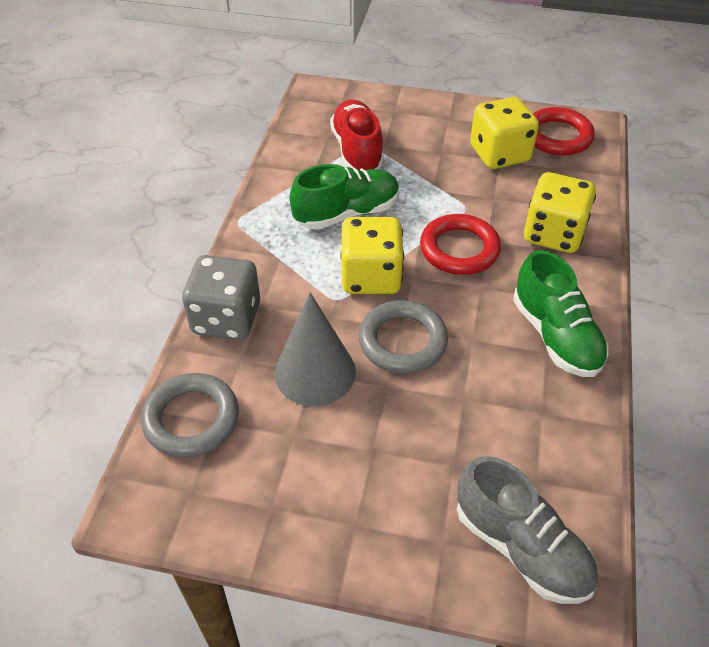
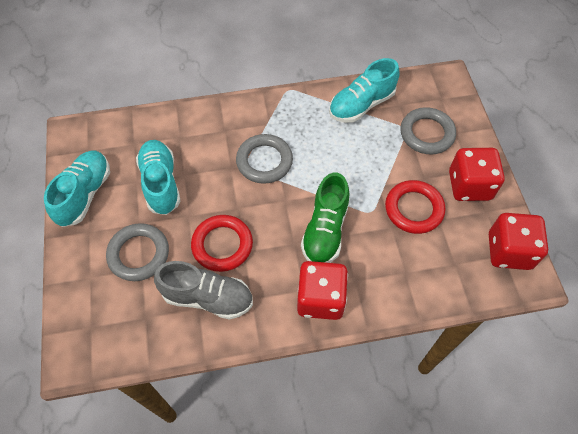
green shoe: 2 -> 1
grey cone: 1 -> 0
grey dice: 1 -> 0
grey ring: 2 -> 3
red dice: 0 -> 3
red shoe: 1 -> 0
turquoise shoe: 0 -> 3
yellow dice: 3 -> 0

